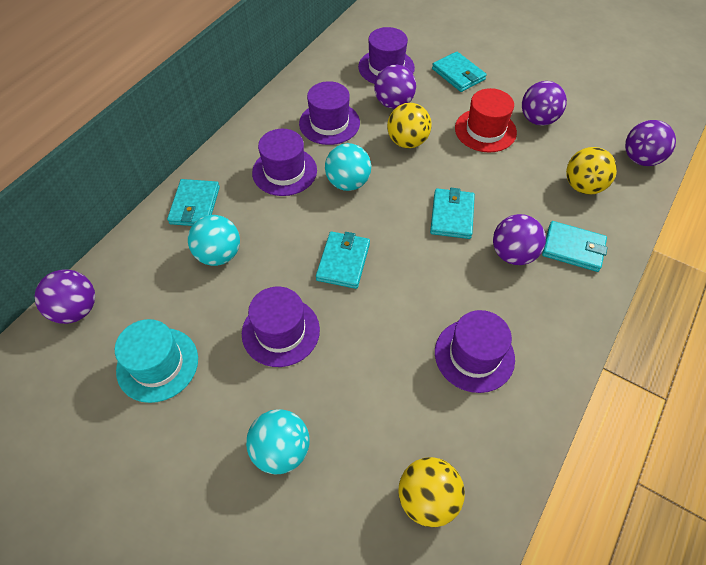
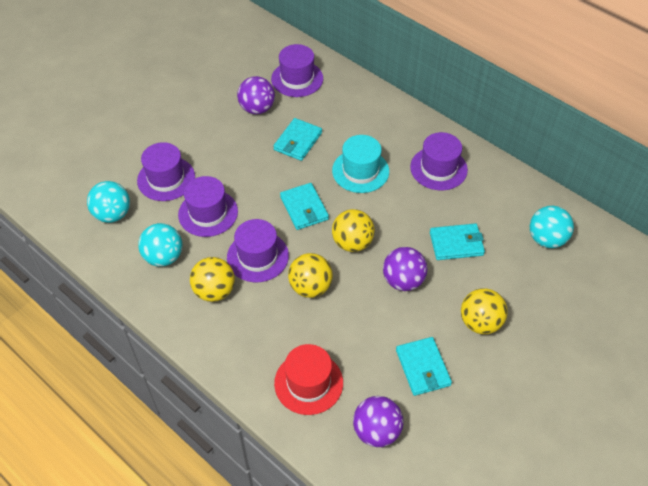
purple ball: 5 -> 3
turquoise wallet: 5 -> 4
yellow ball: 3 -> 4

